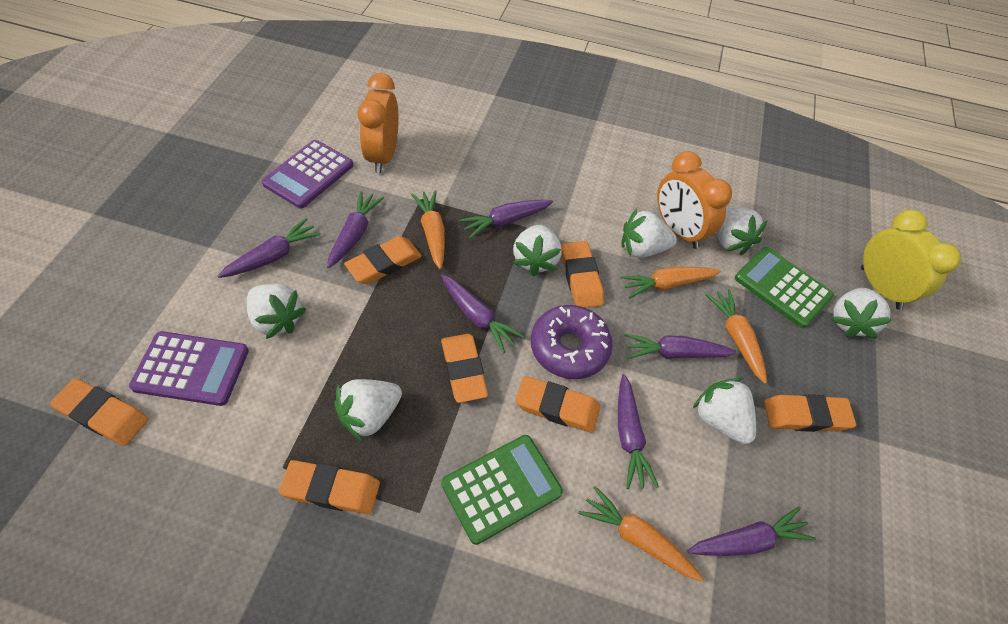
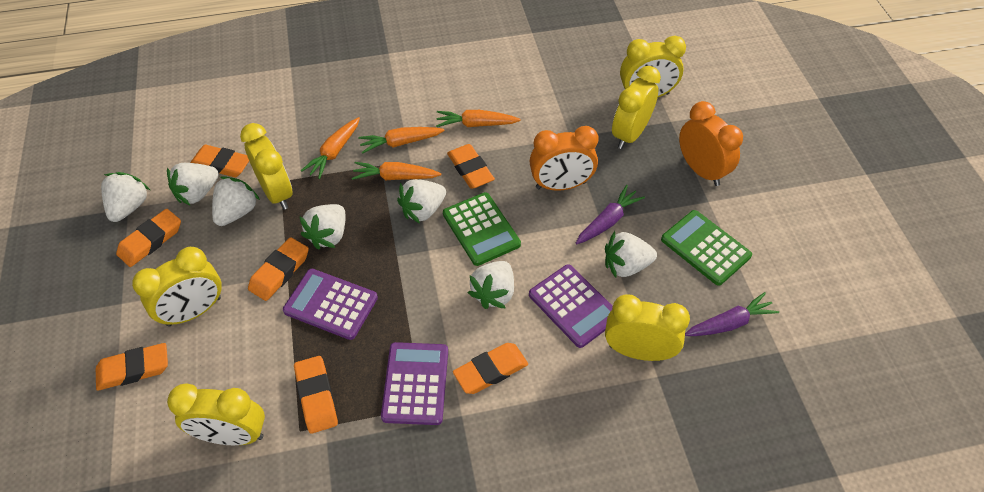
purple calculator: 2 -> 3
purple carrot: 7 -> 2
purple donut: 1 -> 0
yellow clock: 1 -> 6

